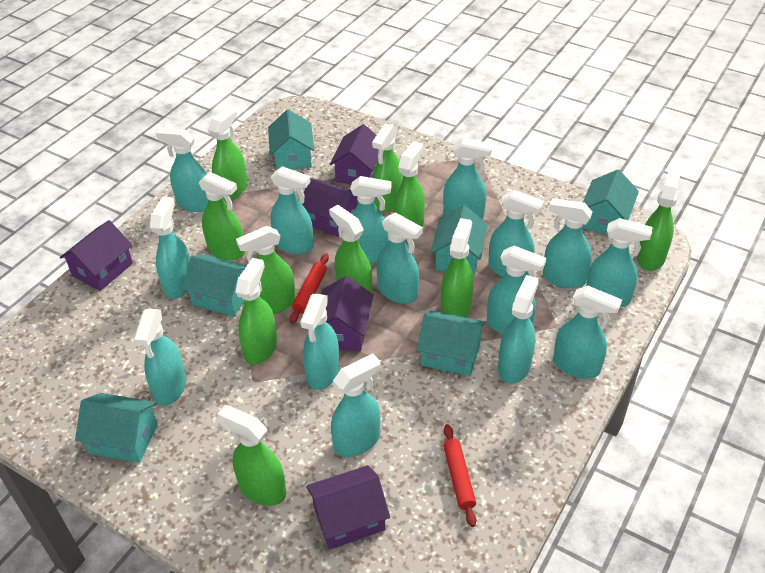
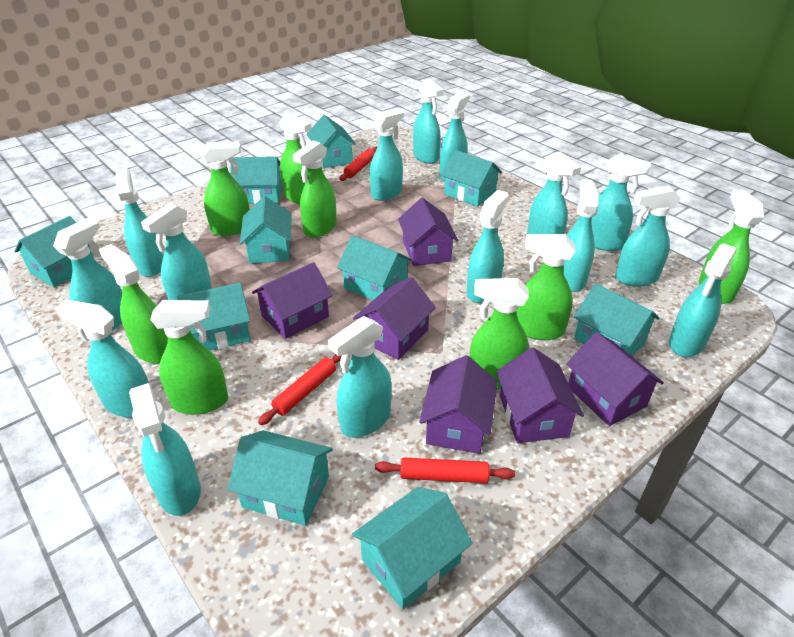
green spray bottle: 10 -> 8
purple house: 5 -> 6
red rolling pin: 2 -> 3
turquoise house: 6 -> 10

